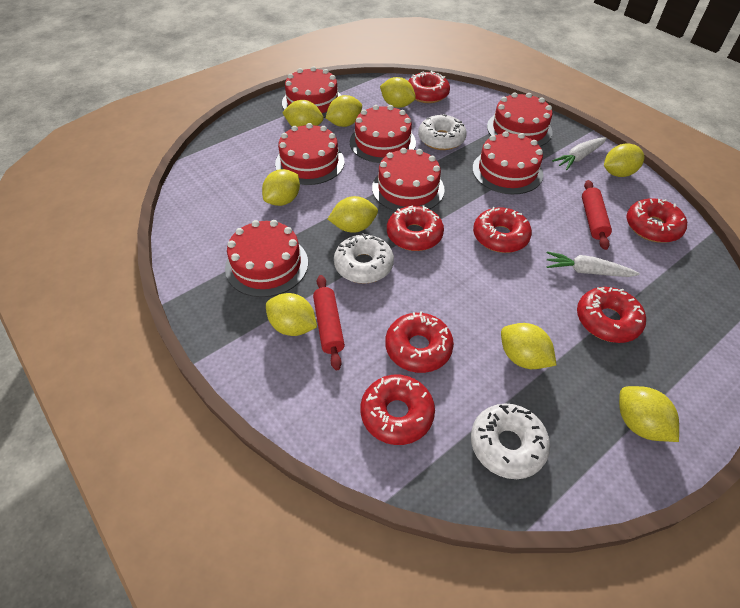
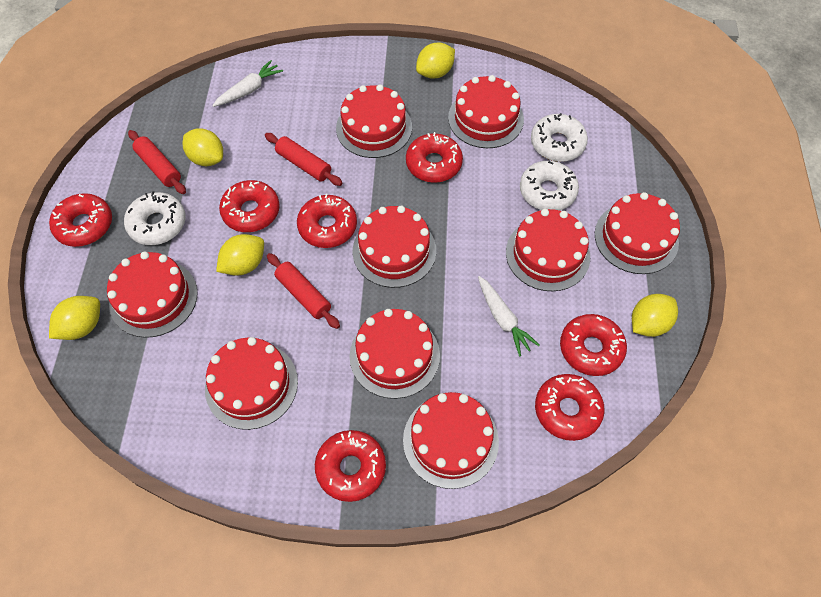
red cake: 7 -> 9
red rolling pin: 2 -> 3
yellow lemon: 9 -> 5

